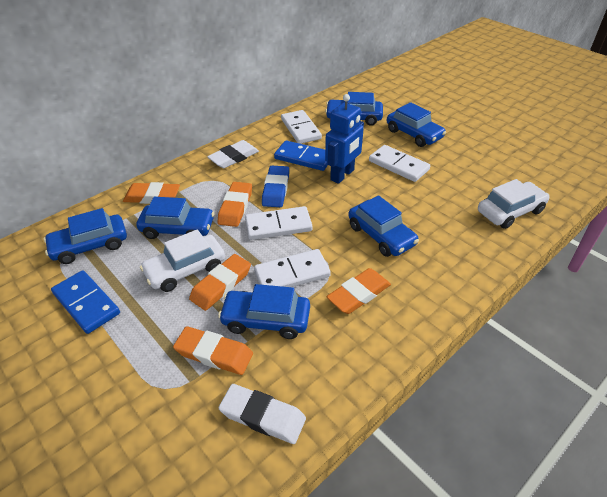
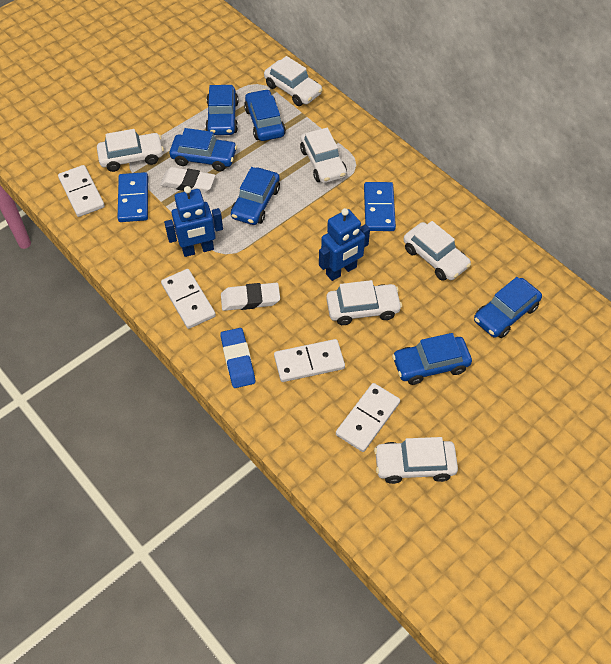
blue robot: 1 -> 2
orange eraser: 5 -> 0
white car: 2 -> 6

